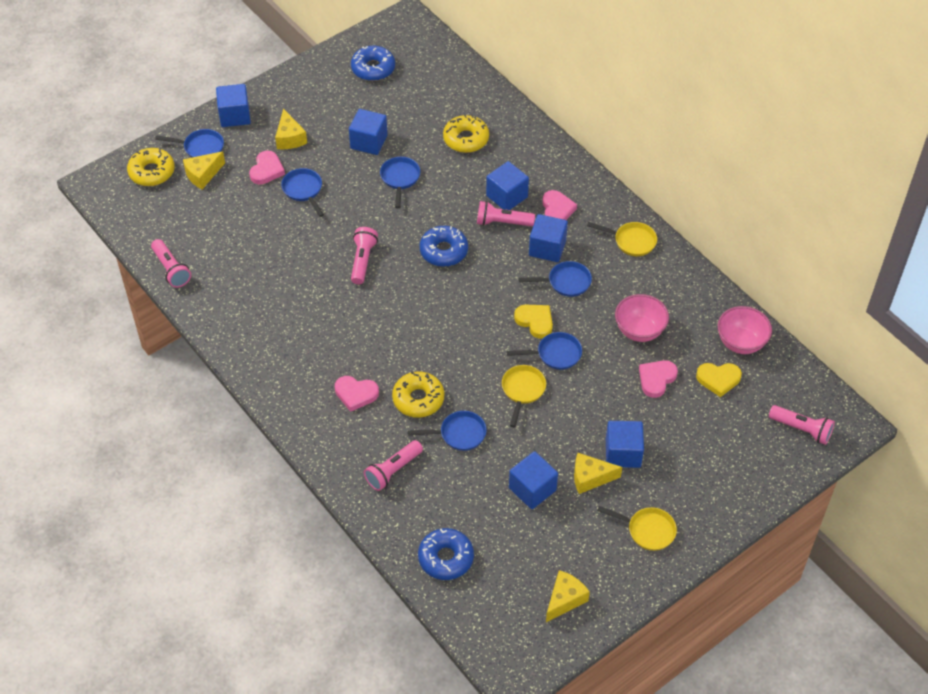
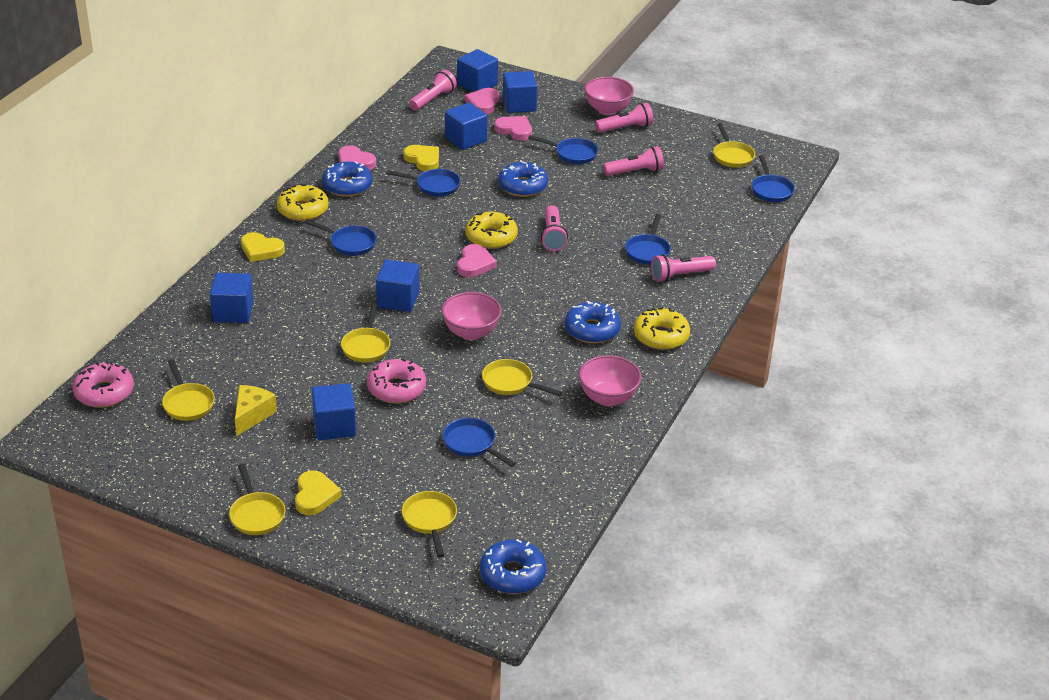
blue donut: 3 -> 4
pink bowl: 2 -> 3
pink donut: 0 -> 2
yellow cheese: 4 -> 1
yellow heart: 2 -> 3
yellow pan: 3 -> 6

